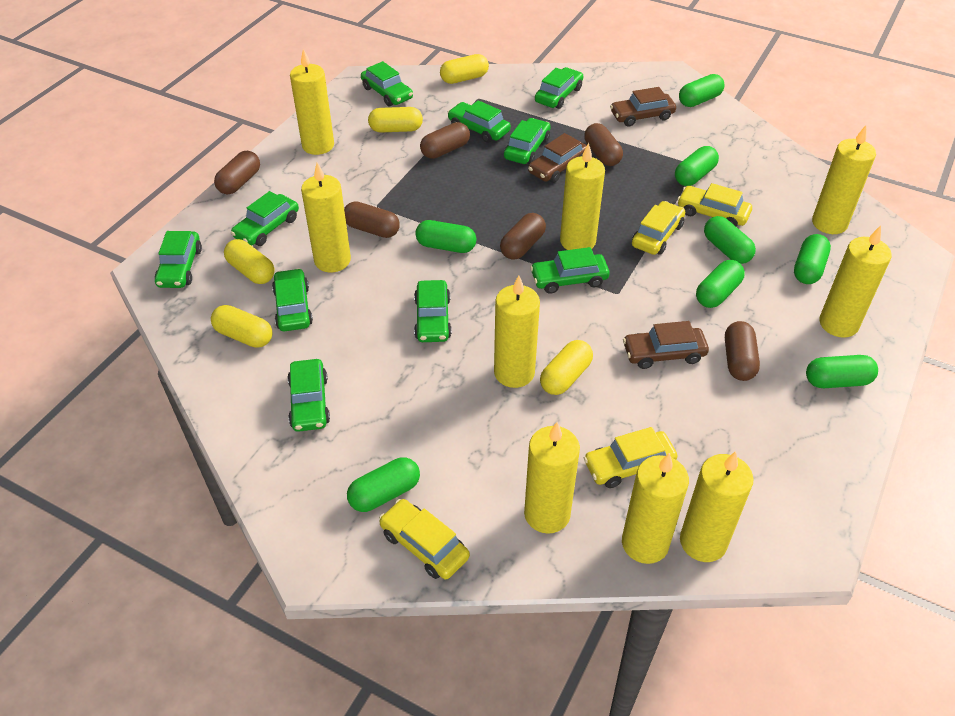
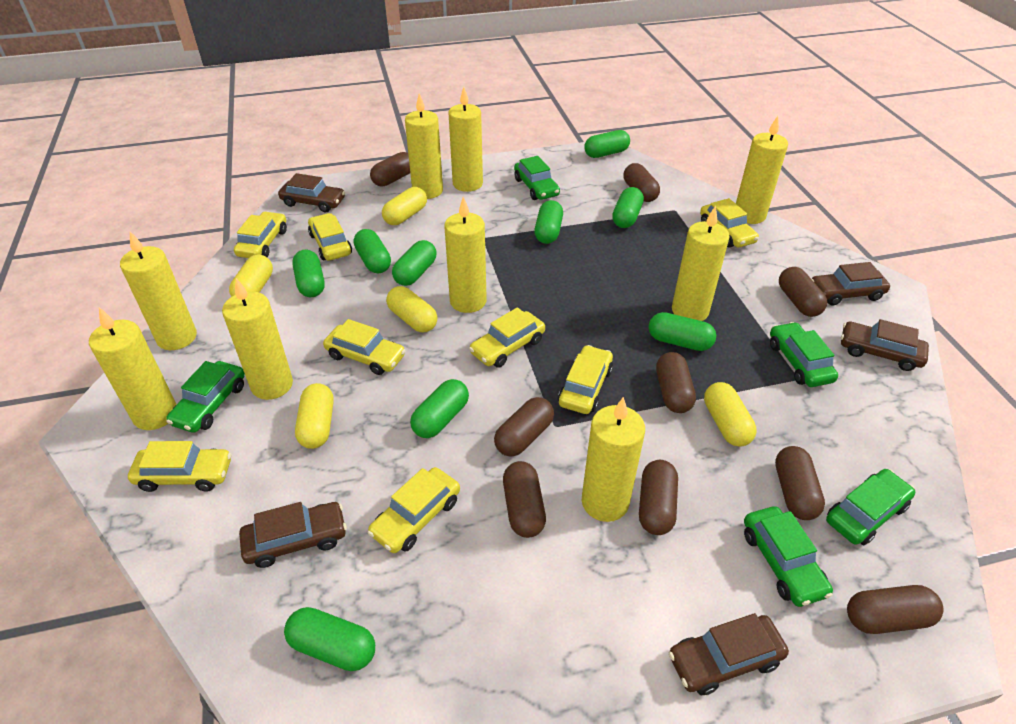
brown capsule: 6 -> 9
brown car: 3 -> 5
green capsule: 8 -> 9
green car: 10 -> 5
yellow car: 4 -> 8

